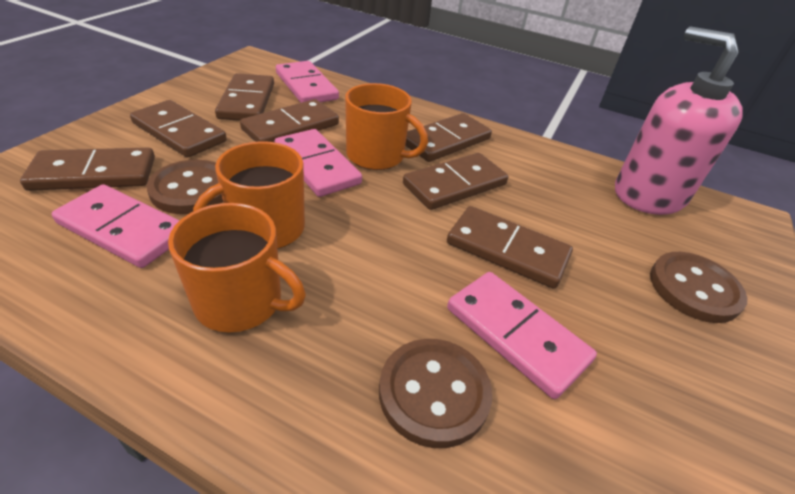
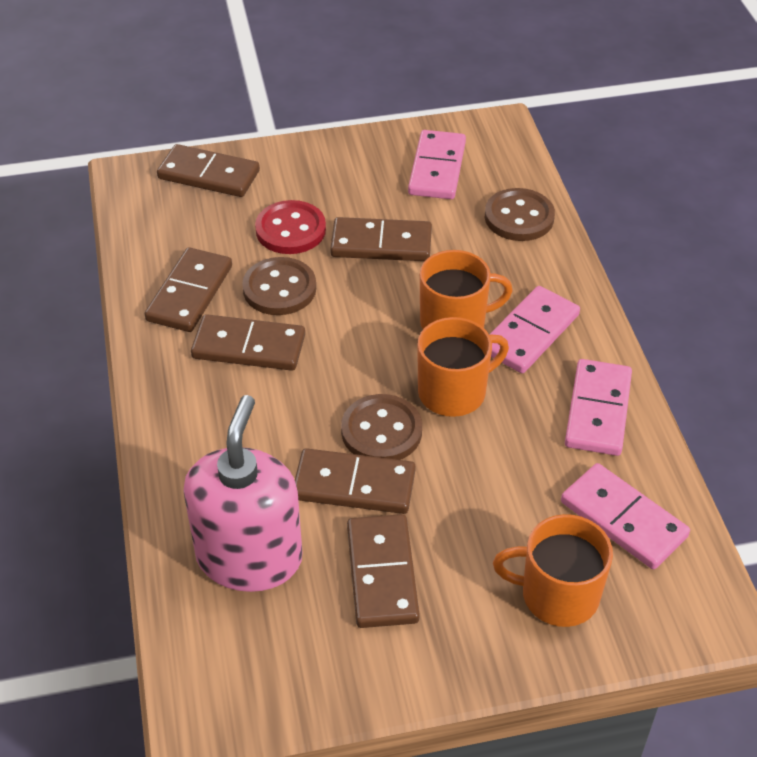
brown domino: 7 -> 6
red button: 0 -> 1

